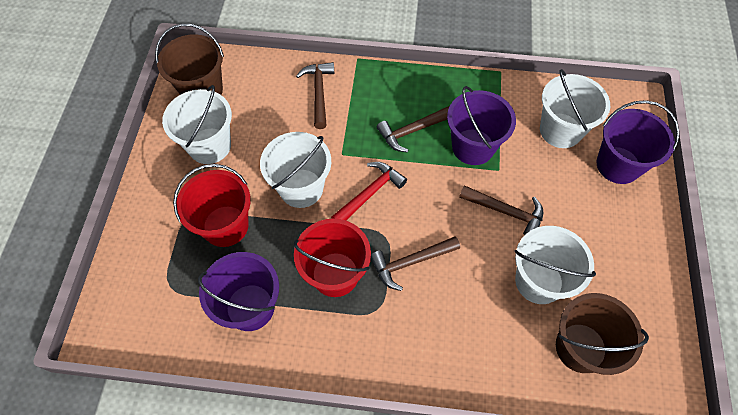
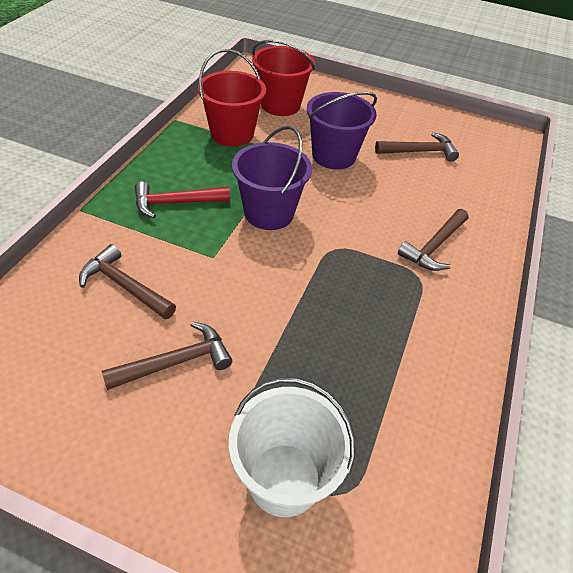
brown bucket: 2 -> 0
purple bucket: 3 -> 2
white bucket: 4 -> 1

